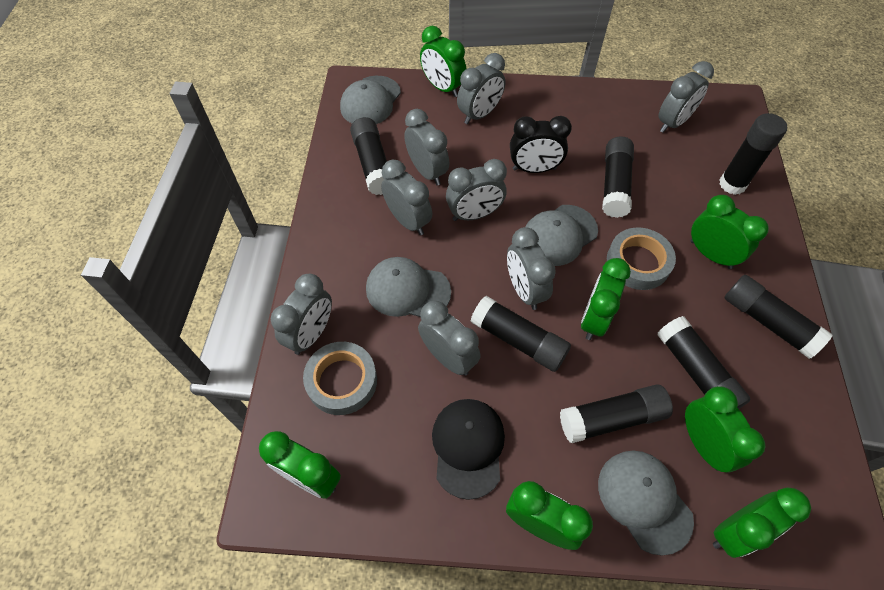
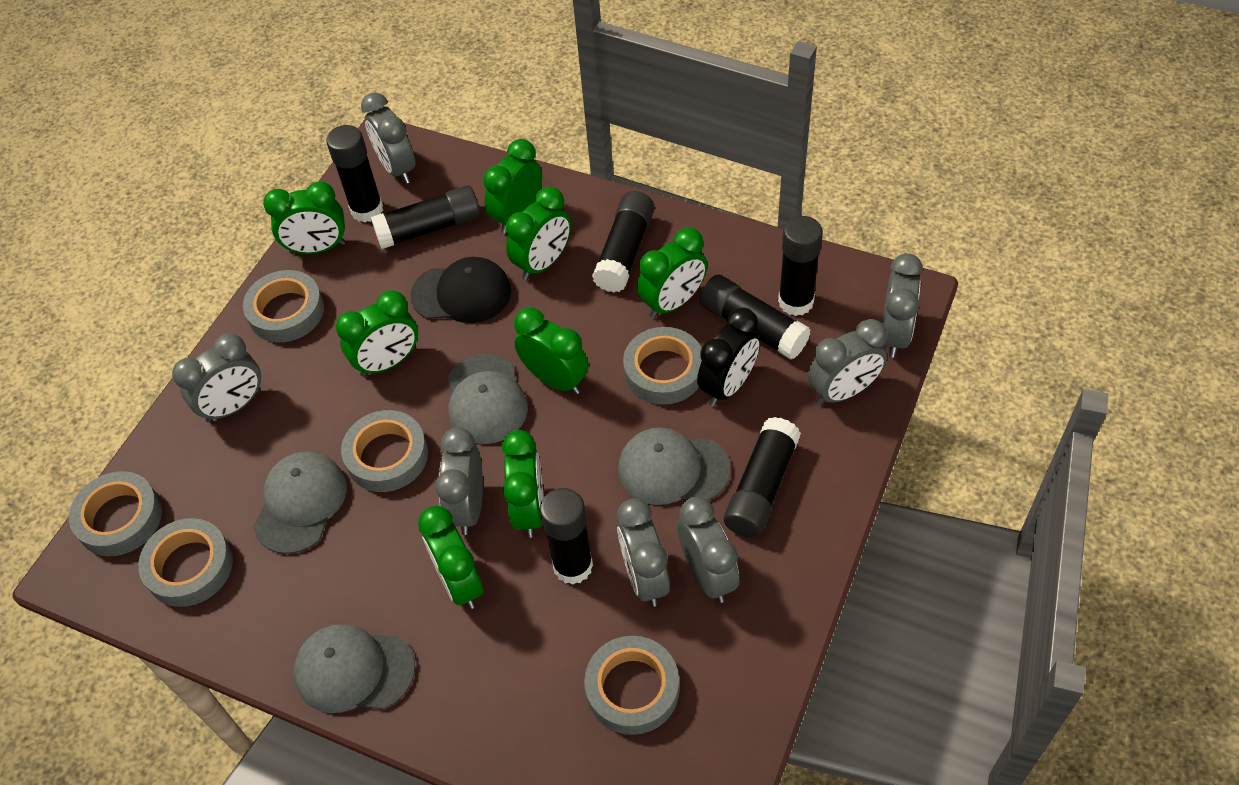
green clock: 7 -> 8
grey clock: 8 -> 7
grey tape: 2 -> 6

